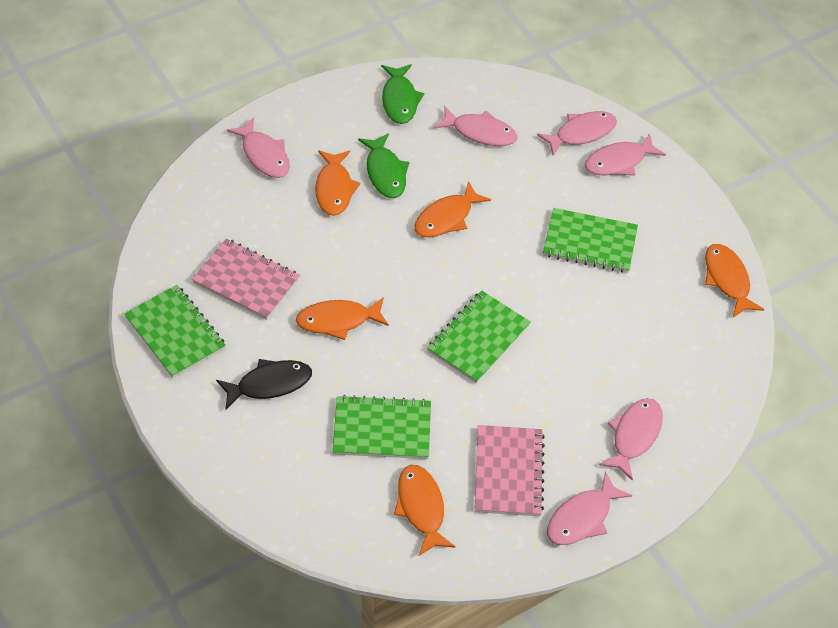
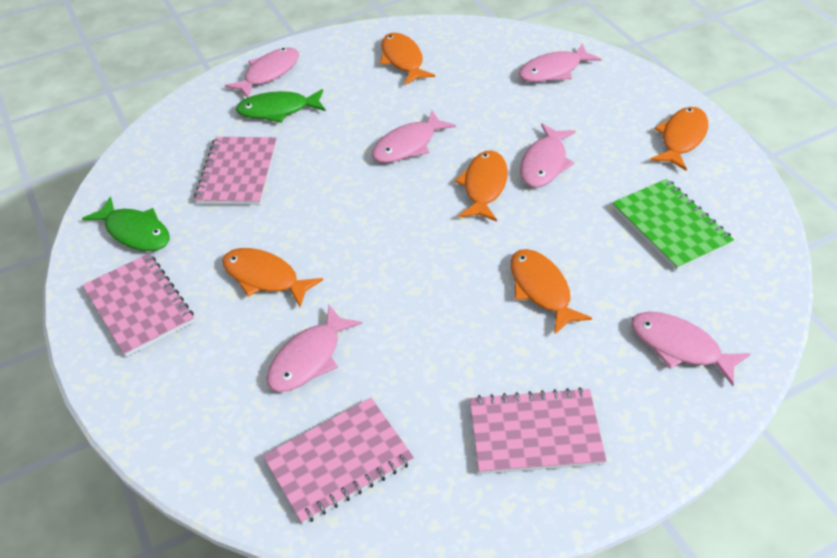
black fish: 1 -> 0
green notebook: 4 -> 1
pink notebook: 2 -> 4

